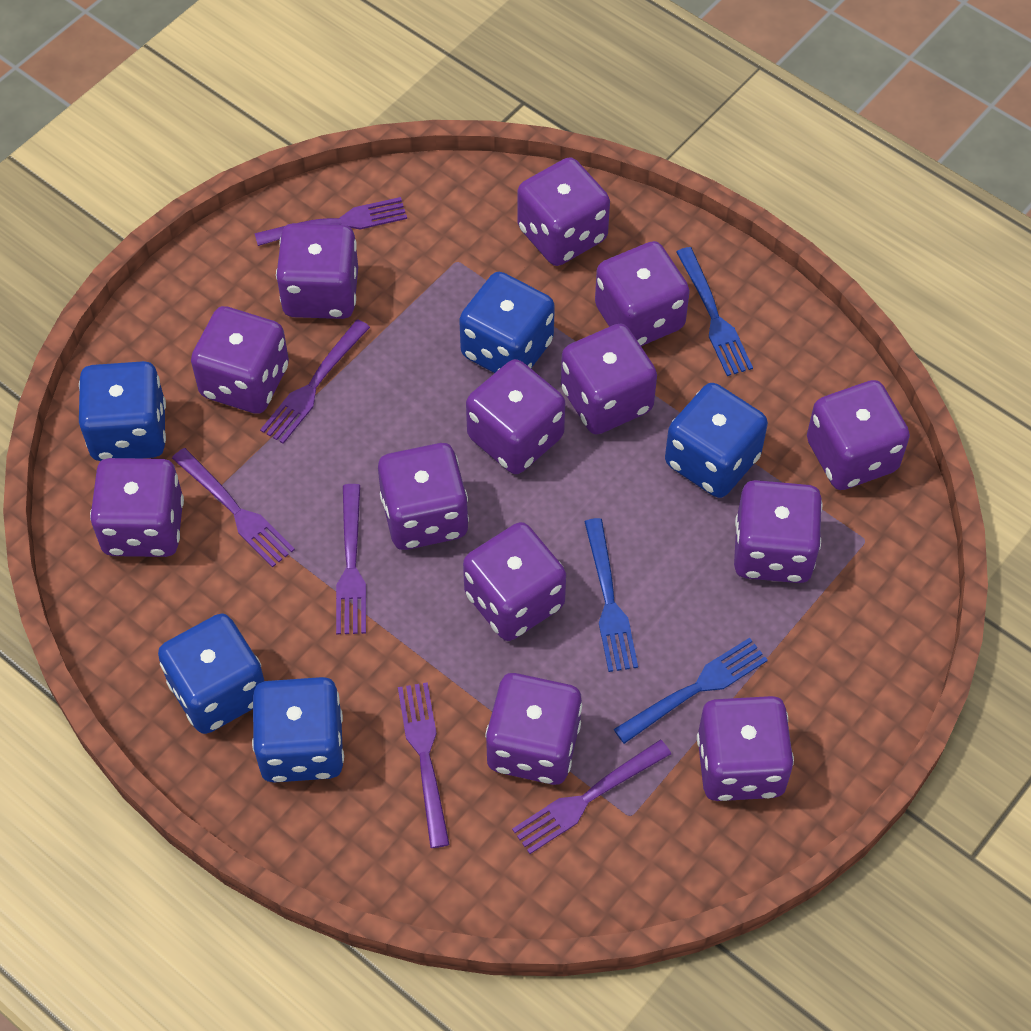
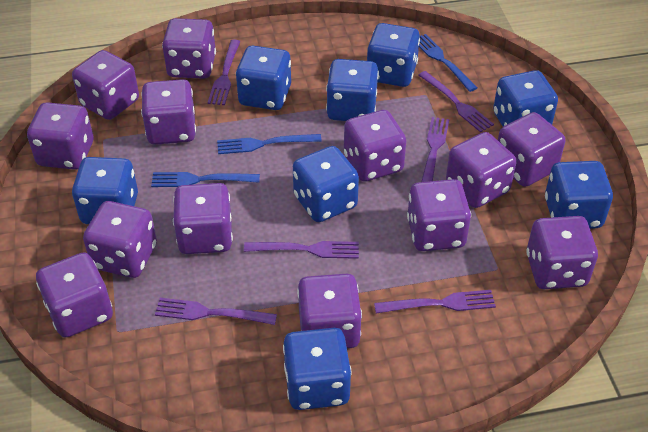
blue dice: 5 -> 8

